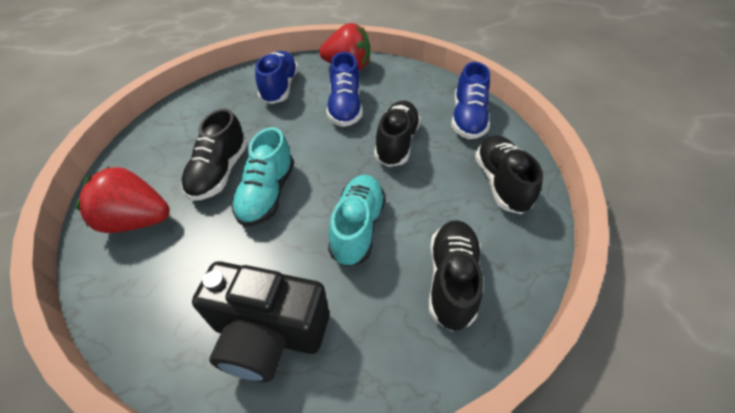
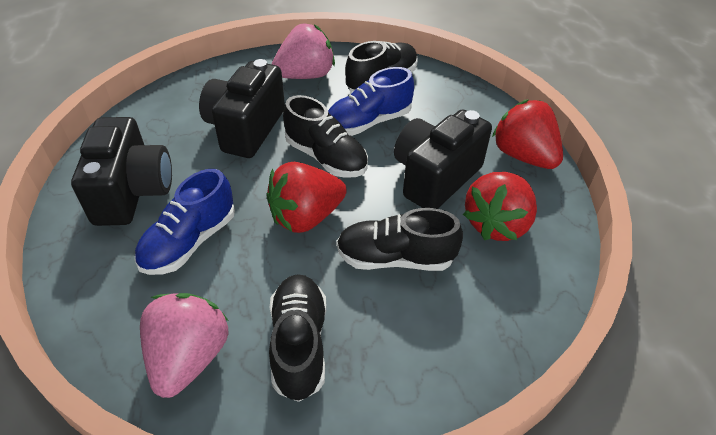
black camera: 1 -> 3
blue shoe: 3 -> 2
pink strawberry: 0 -> 2
red strawberry: 2 -> 3
turquoise shoe: 2 -> 0

